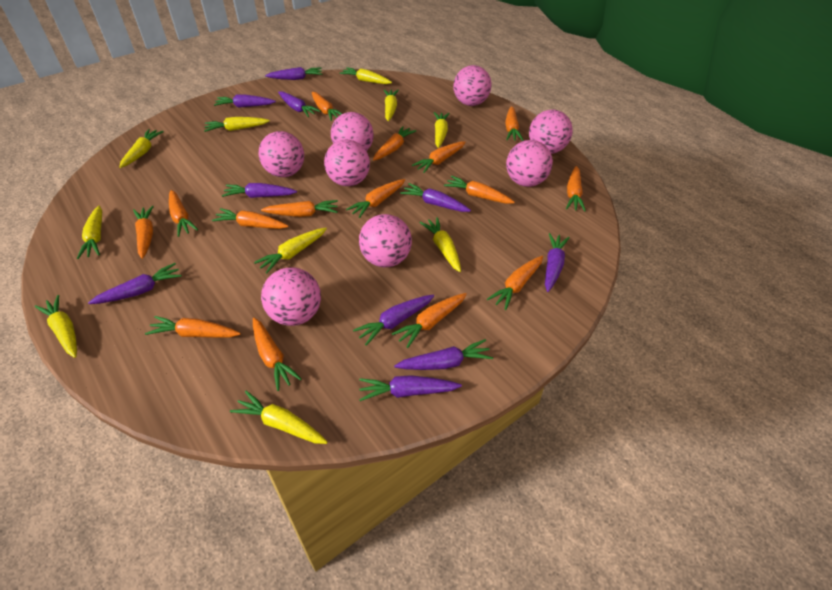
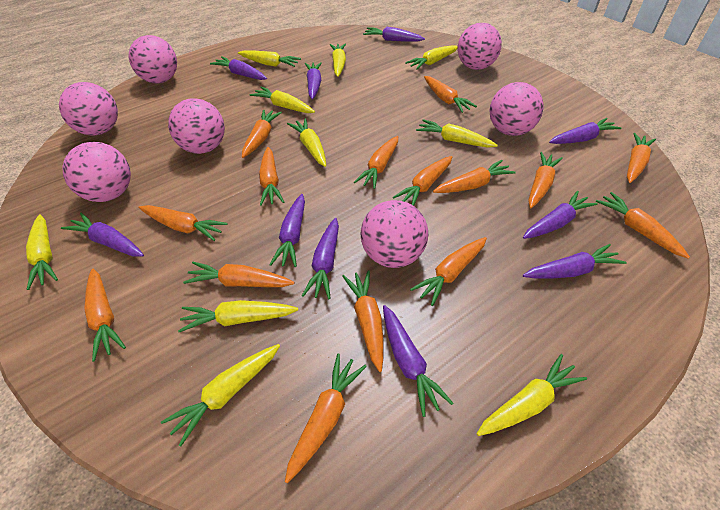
pink ball: 8 -> 7

